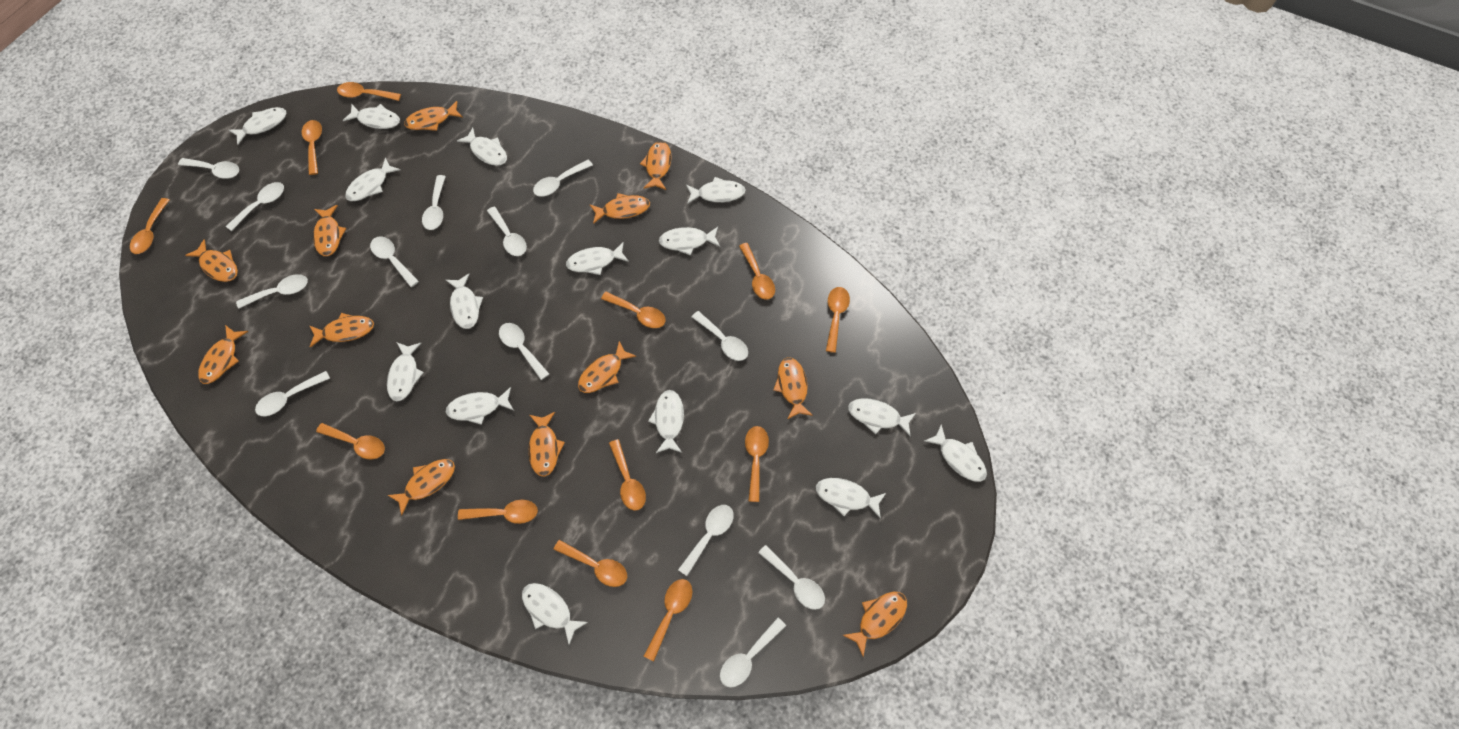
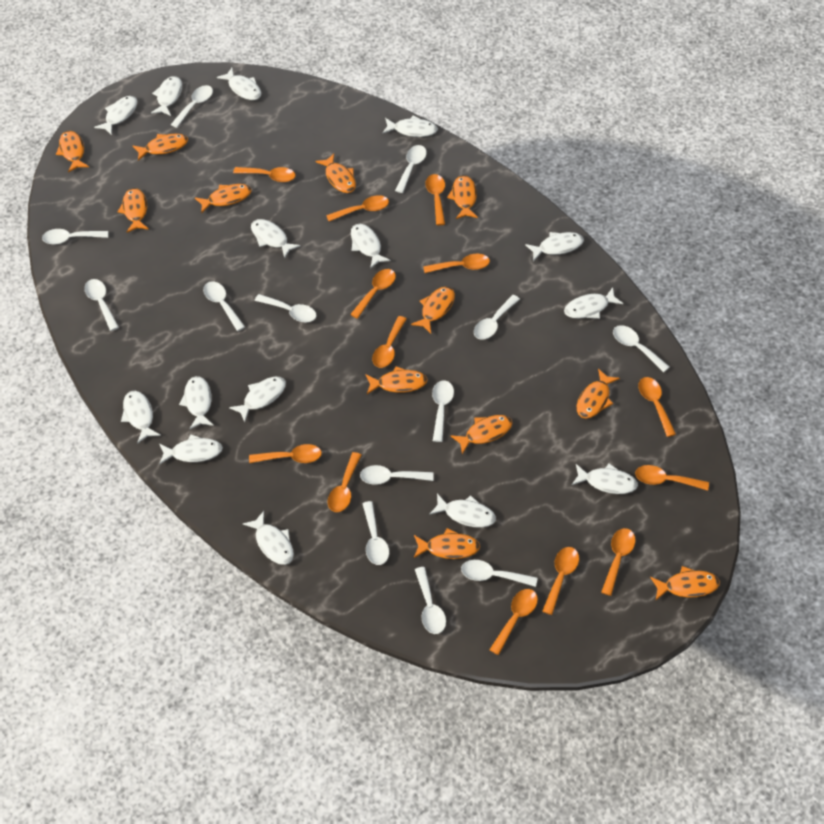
orange spoon: 12 -> 13

